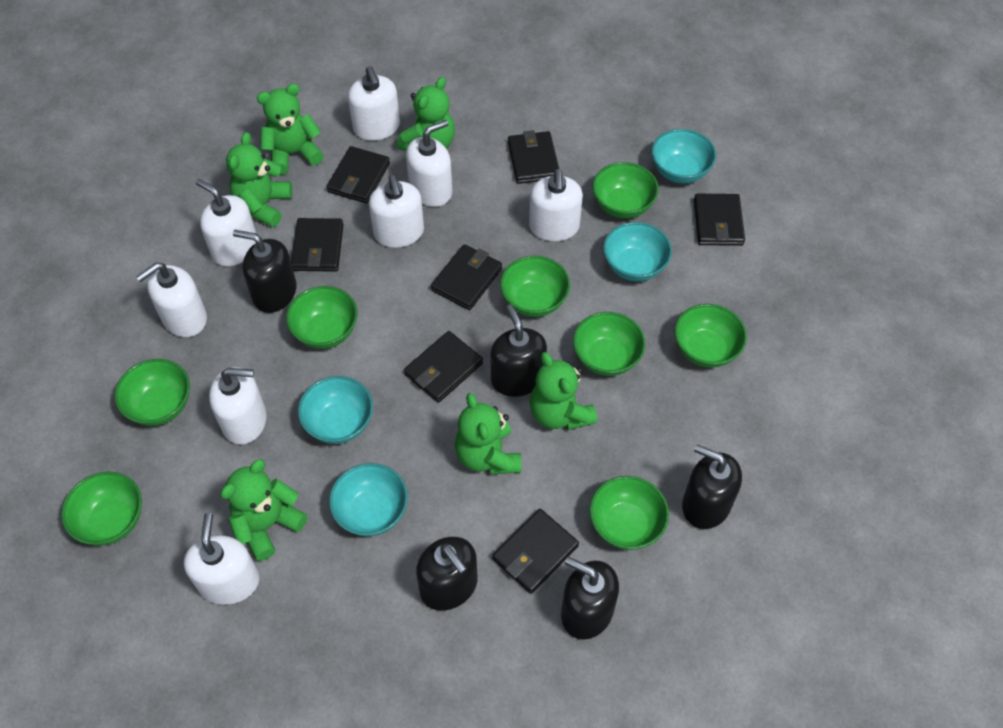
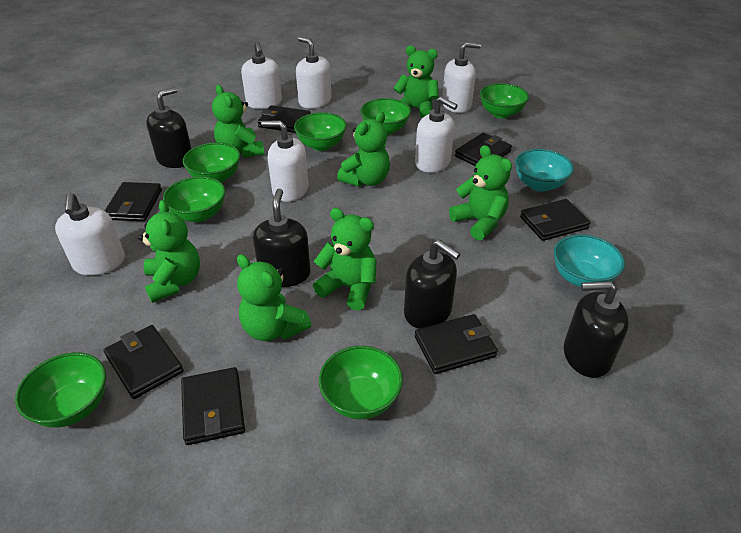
black soap dispenser: 5 -> 4
green bowl: 8 -> 7
green teddy bear: 6 -> 7
turquoise bowl: 4 -> 2
white soap dispenser: 8 -> 6

